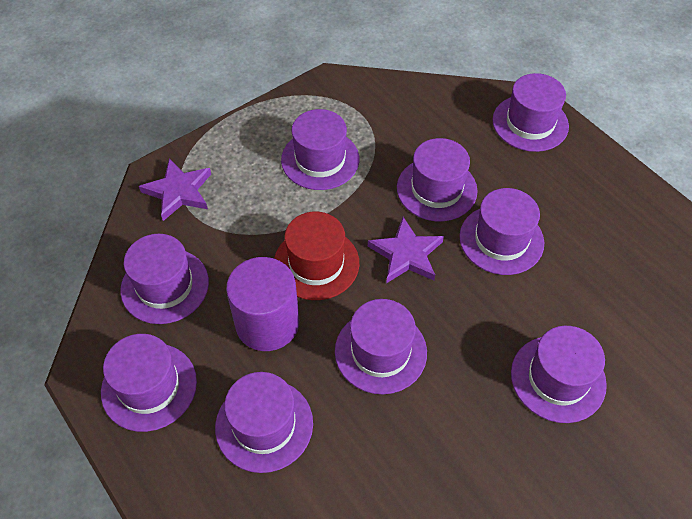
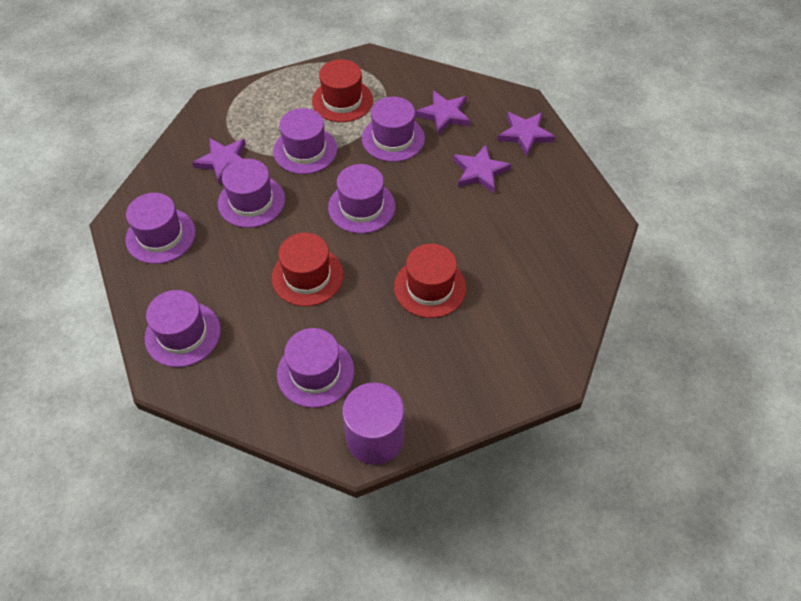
purple hat: 9 -> 7
purple star: 2 -> 4
red hat: 1 -> 3

